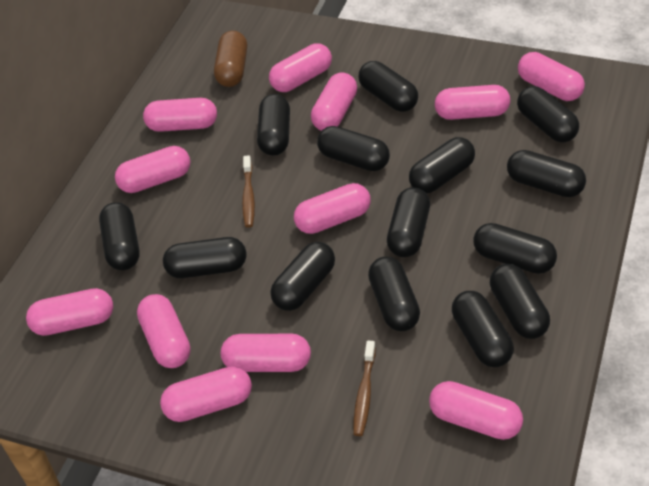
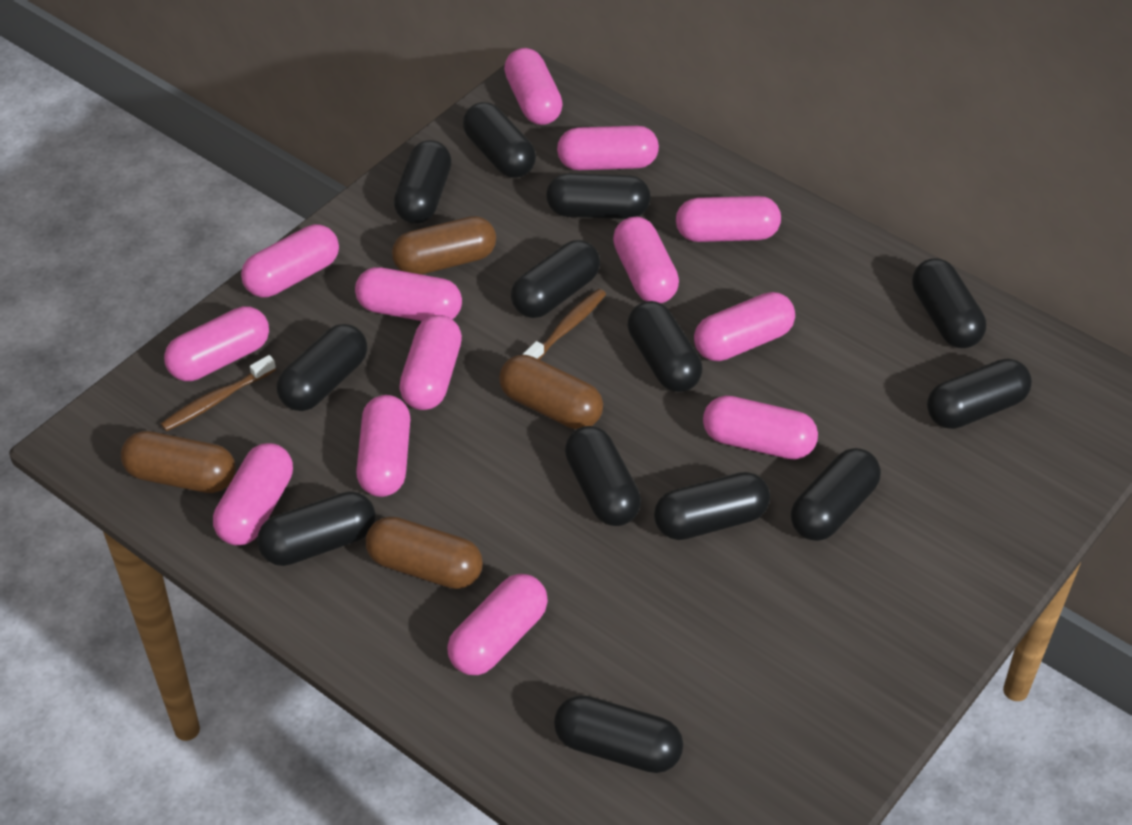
black capsule: 14 -> 13
brown capsule: 1 -> 4
pink capsule: 12 -> 13

